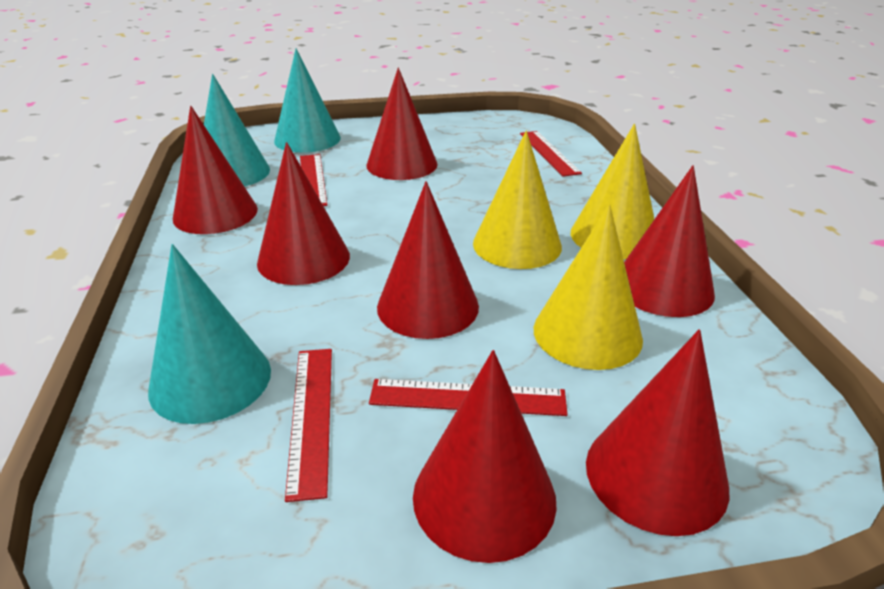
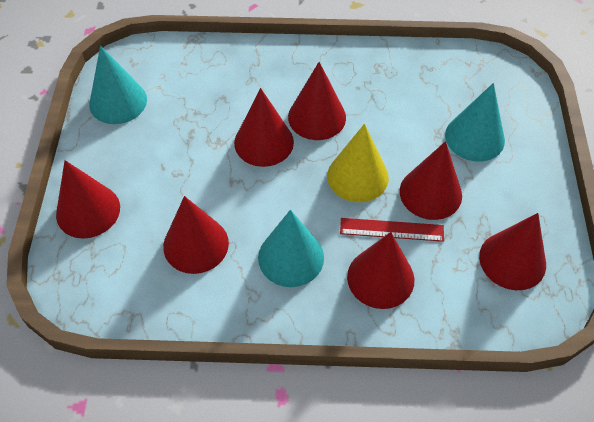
red ruler: 4 -> 1
yellow cone: 3 -> 1

